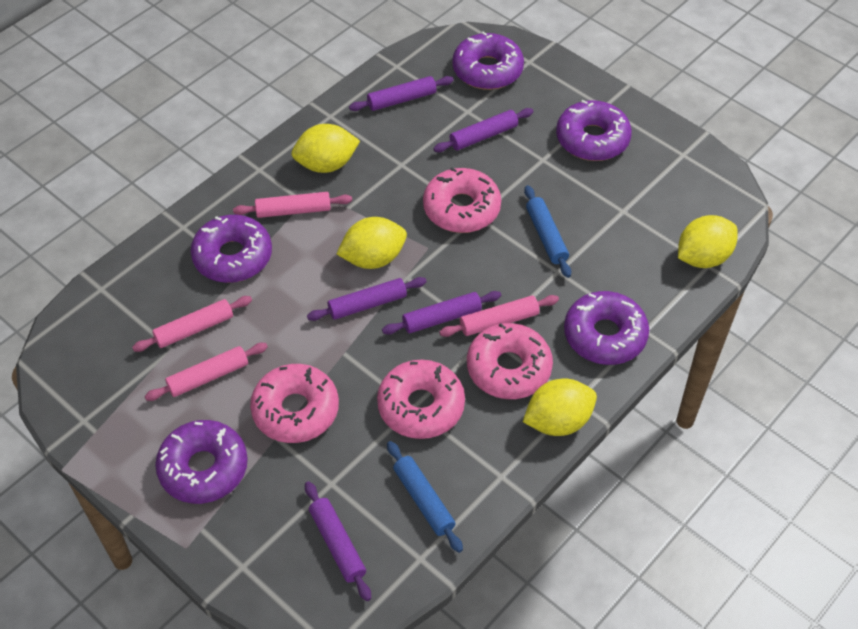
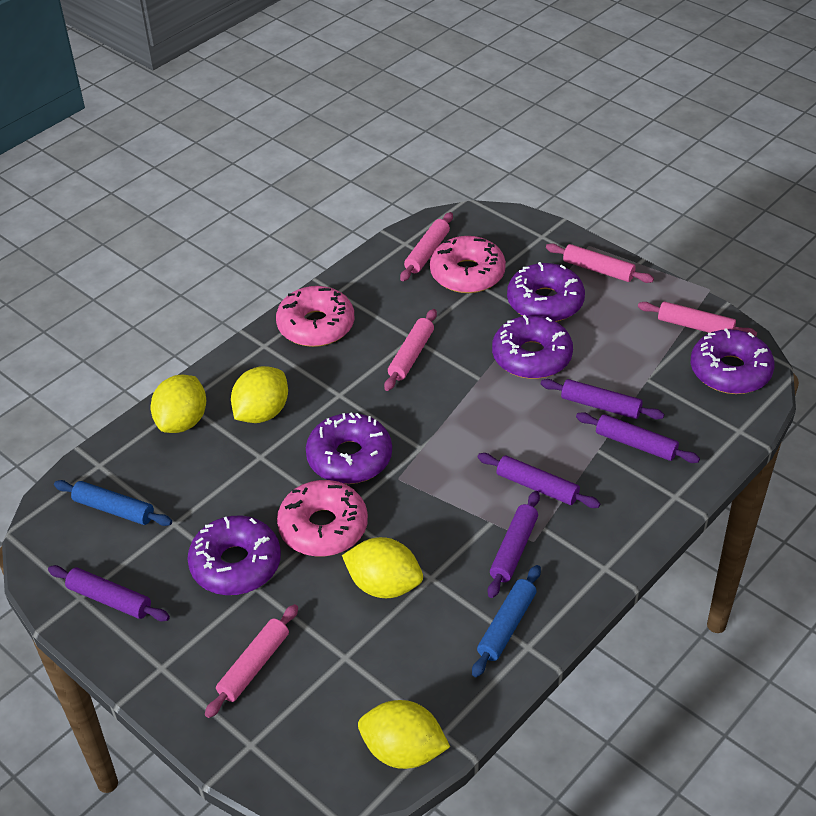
pink donut: 4 -> 3
pink rolling pin: 4 -> 5

